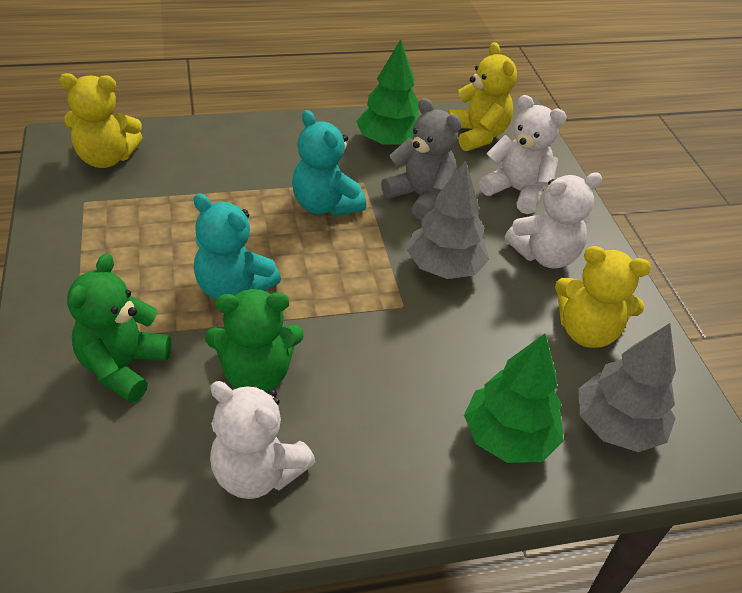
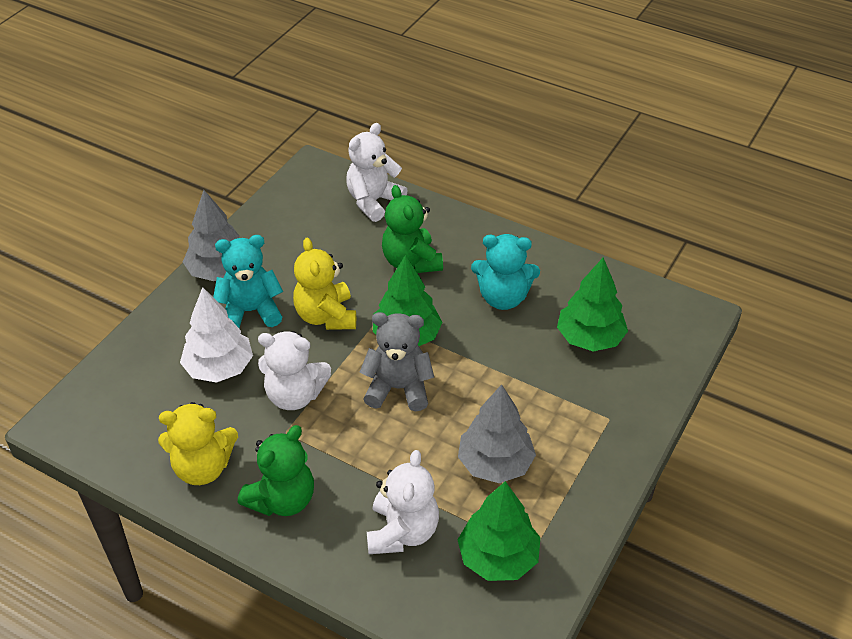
green tree: 2 -> 3
white tree: 0 -> 1
yellow teddy bear: 3 -> 2

